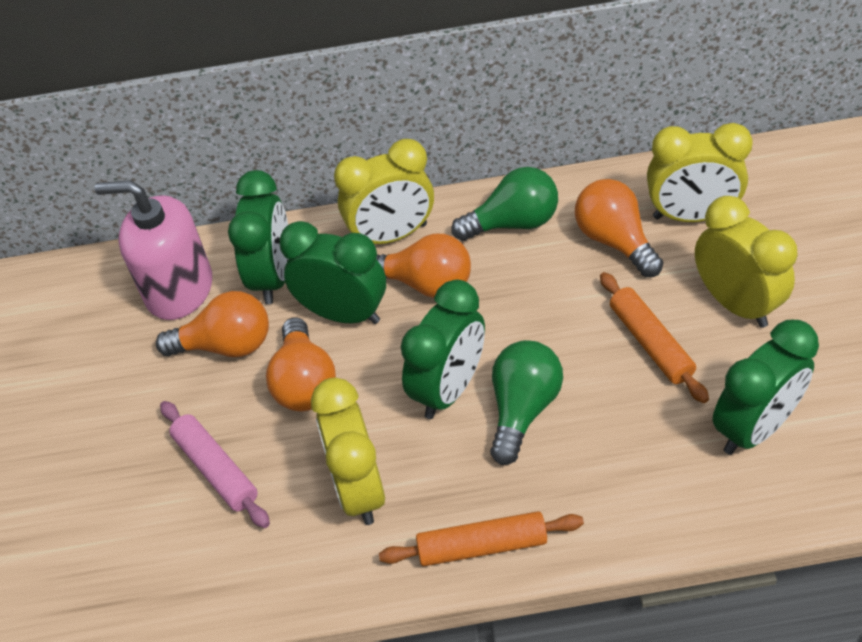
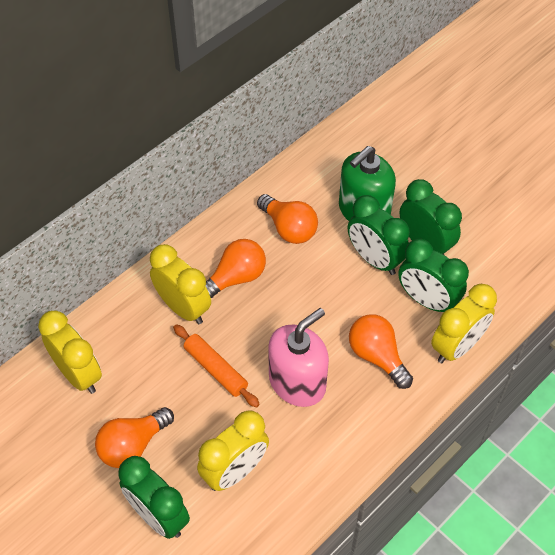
green light bulb: 2 -> 0
green soap dispenser: 0 -> 1
orange rolling pin: 2 -> 1
pink rolling pin: 1 -> 0

